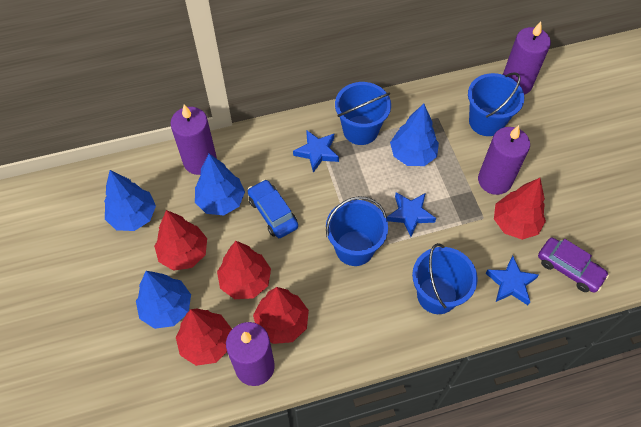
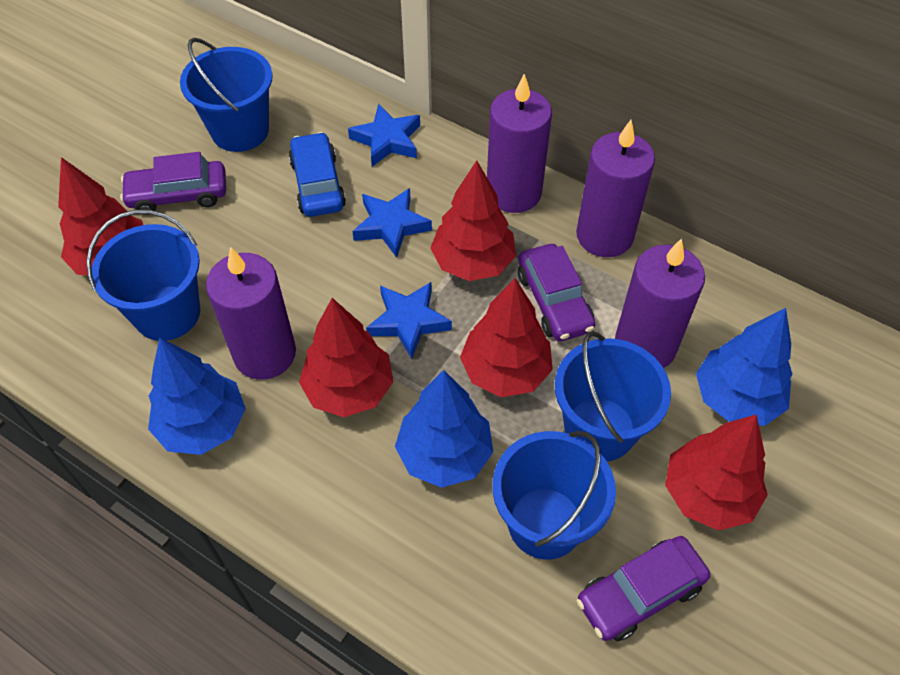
blue tree: 4 -> 3
purple car: 1 -> 3

